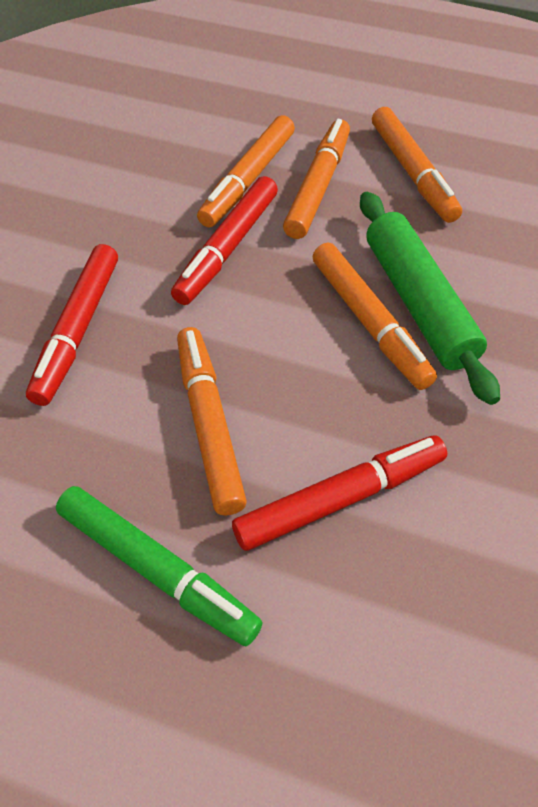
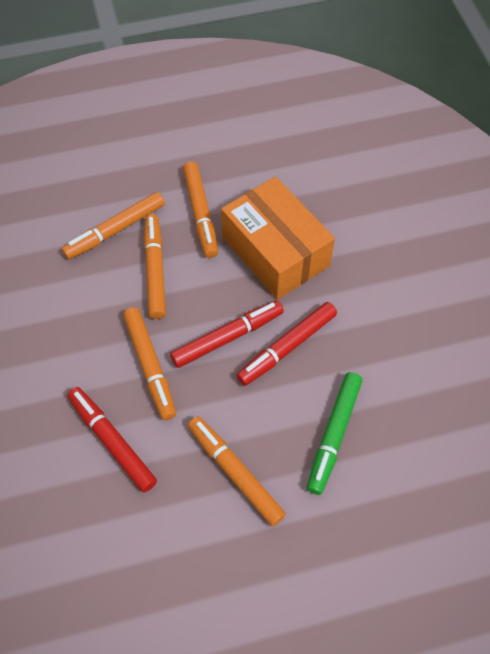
green rolling pin: 1 -> 0
orange box: 0 -> 1

